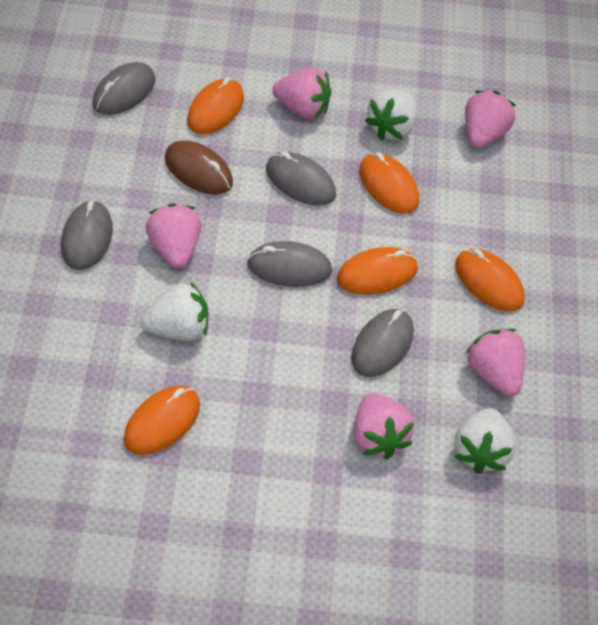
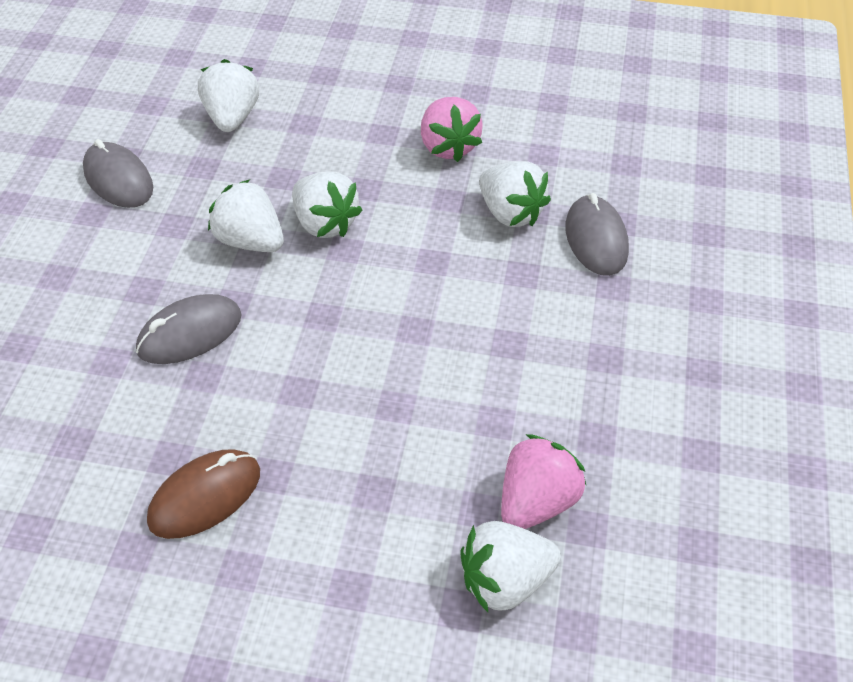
grey mouse: 5 -> 3
orange mouse: 5 -> 0
pink strawberry: 5 -> 2
white strawberry: 3 -> 5

